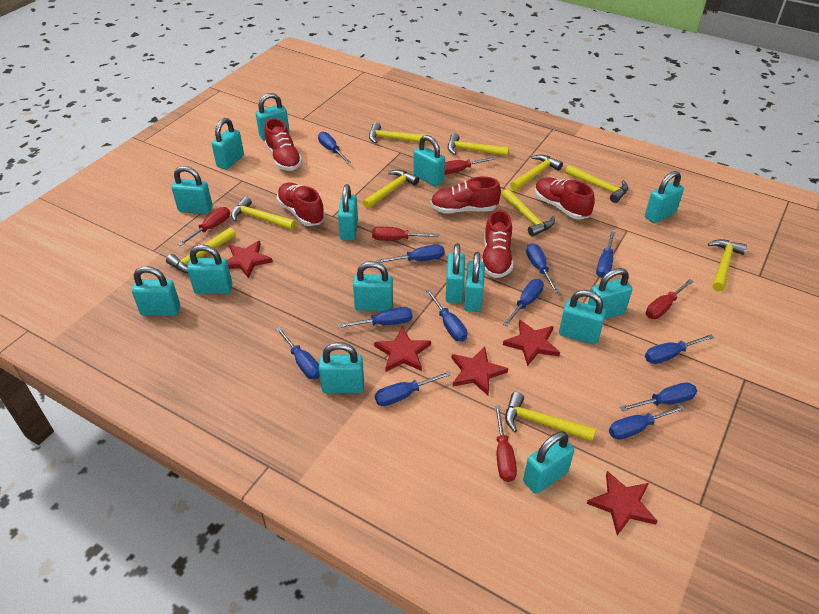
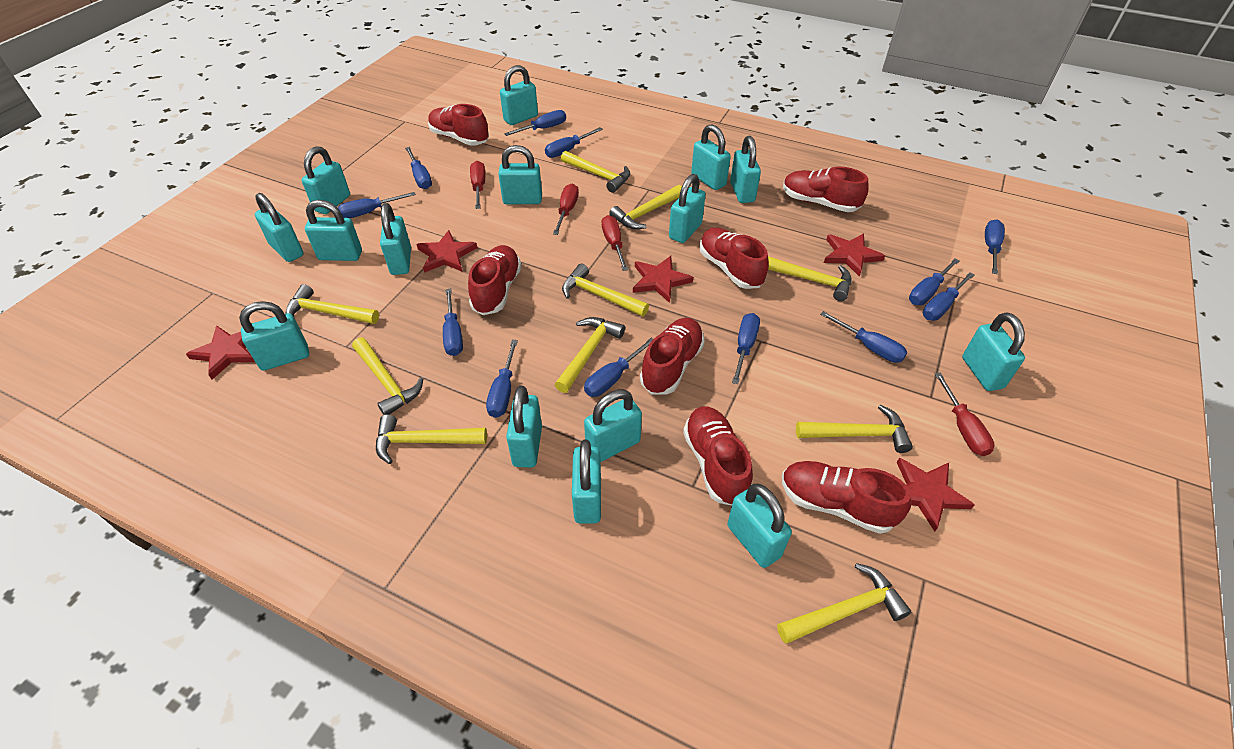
red screwdriver: 5 -> 4
red shoe: 5 -> 7

